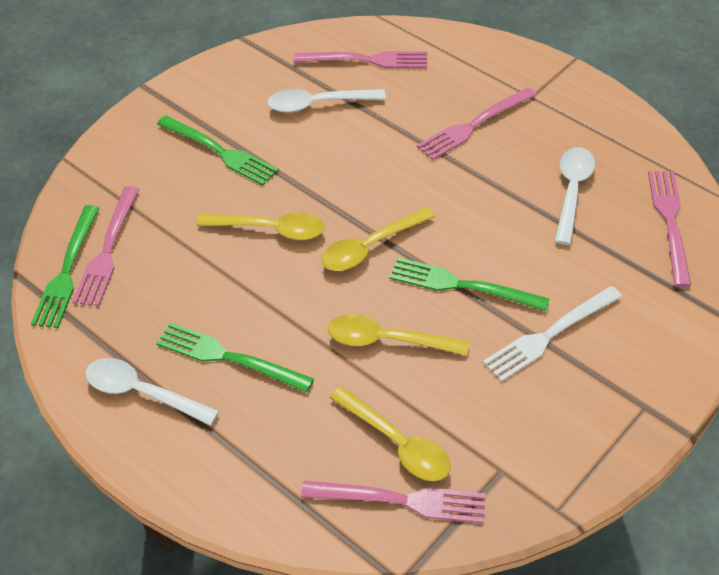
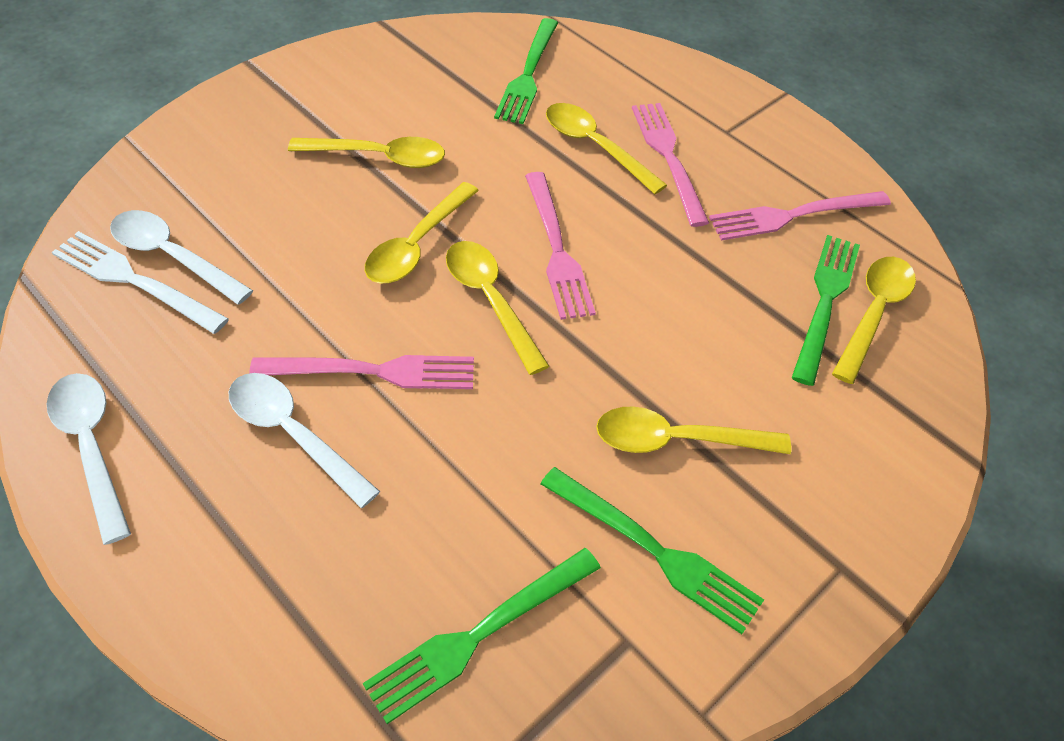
pink fork: 5 -> 4
yellow spoon: 4 -> 6

